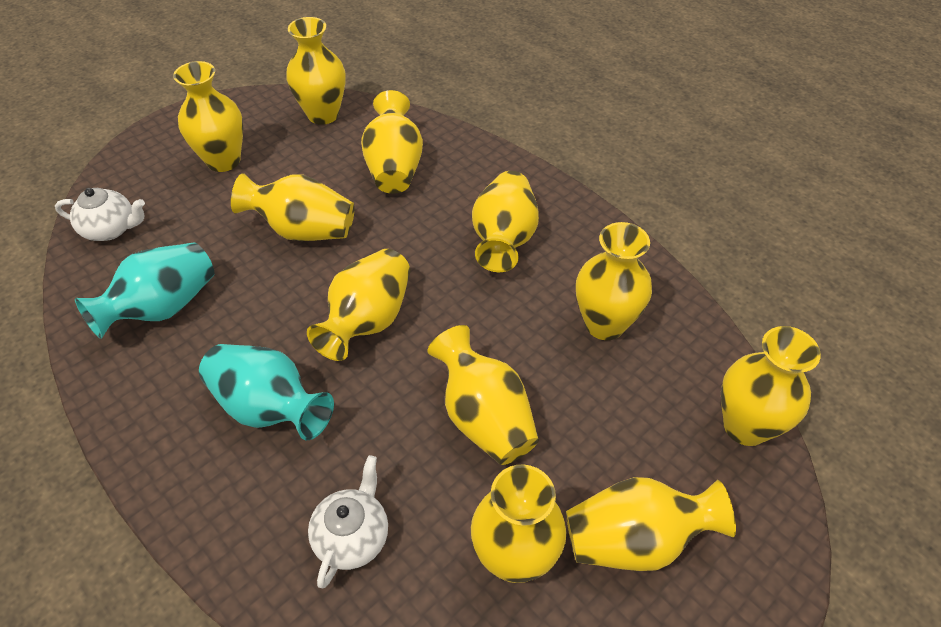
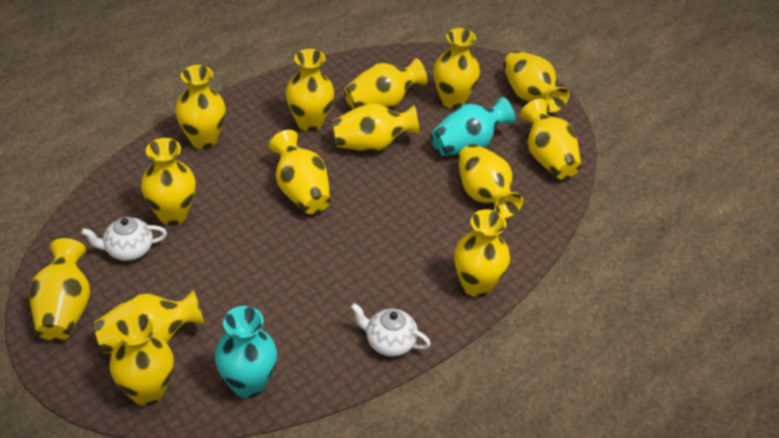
yellow vase: 11 -> 14

